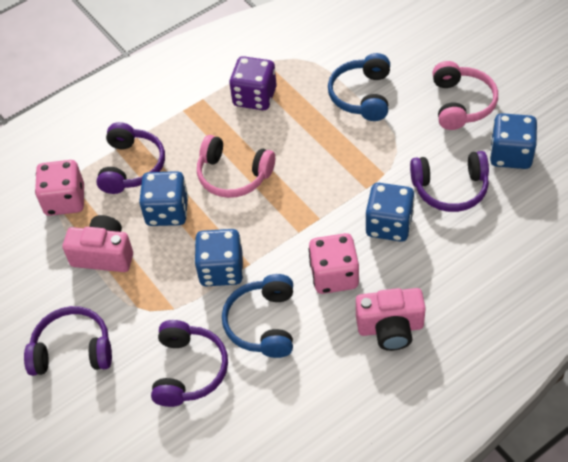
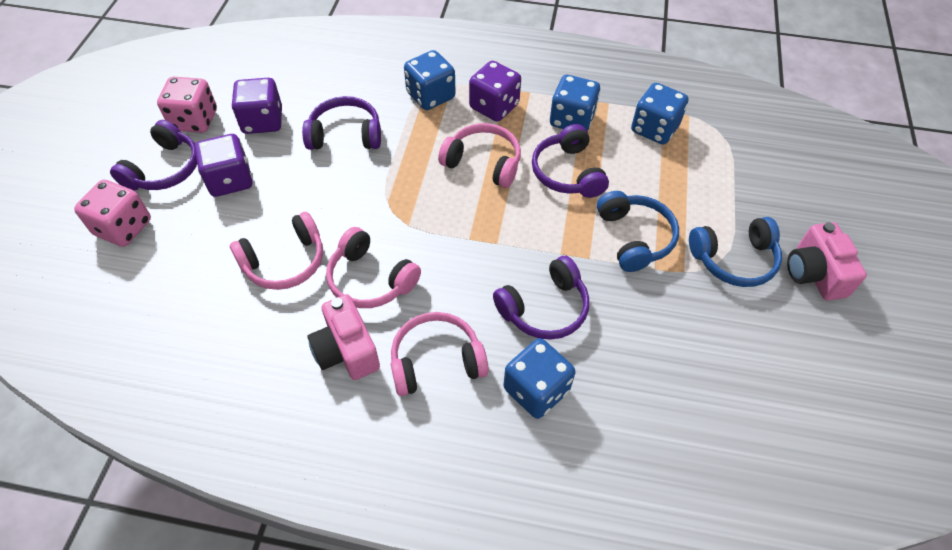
pink headphones: 2 -> 4
purple dice: 1 -> 3

